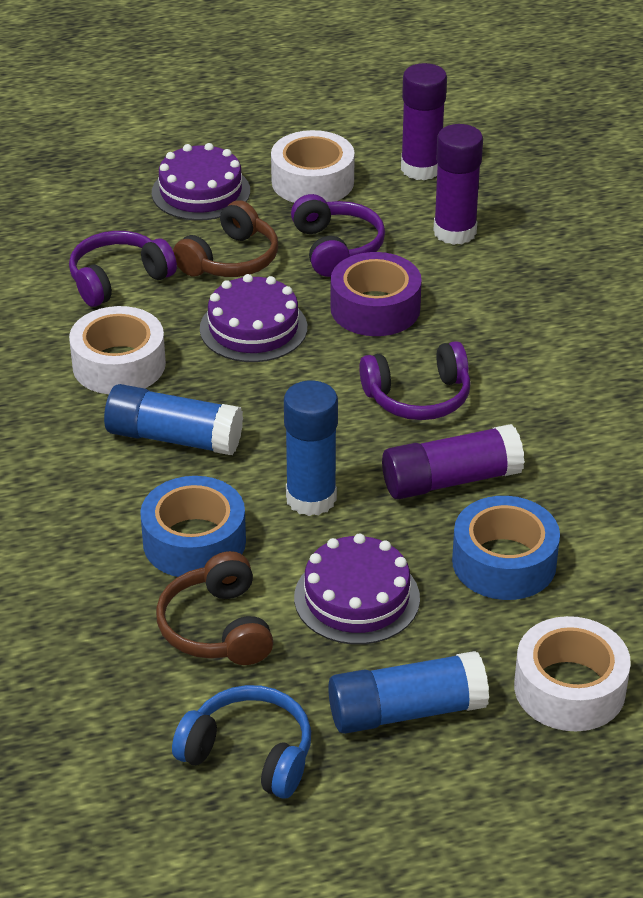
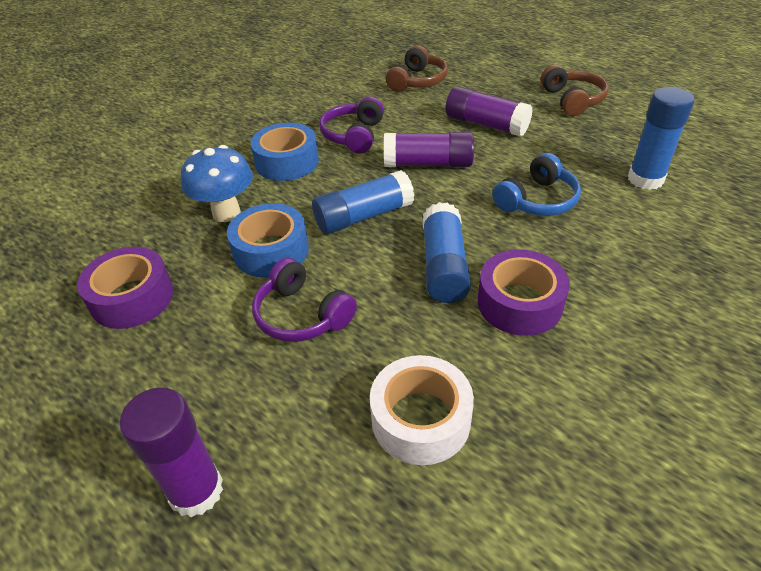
blue mushroom: 0 -> 1
purple cake: 3 -> 0
purple headphones: 3 -> 2
purple tape: 1 -> 2
white tape: 3 -> 1

